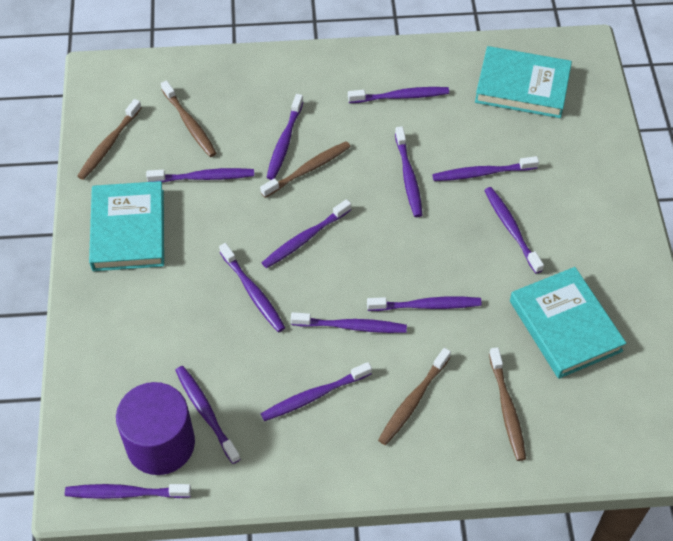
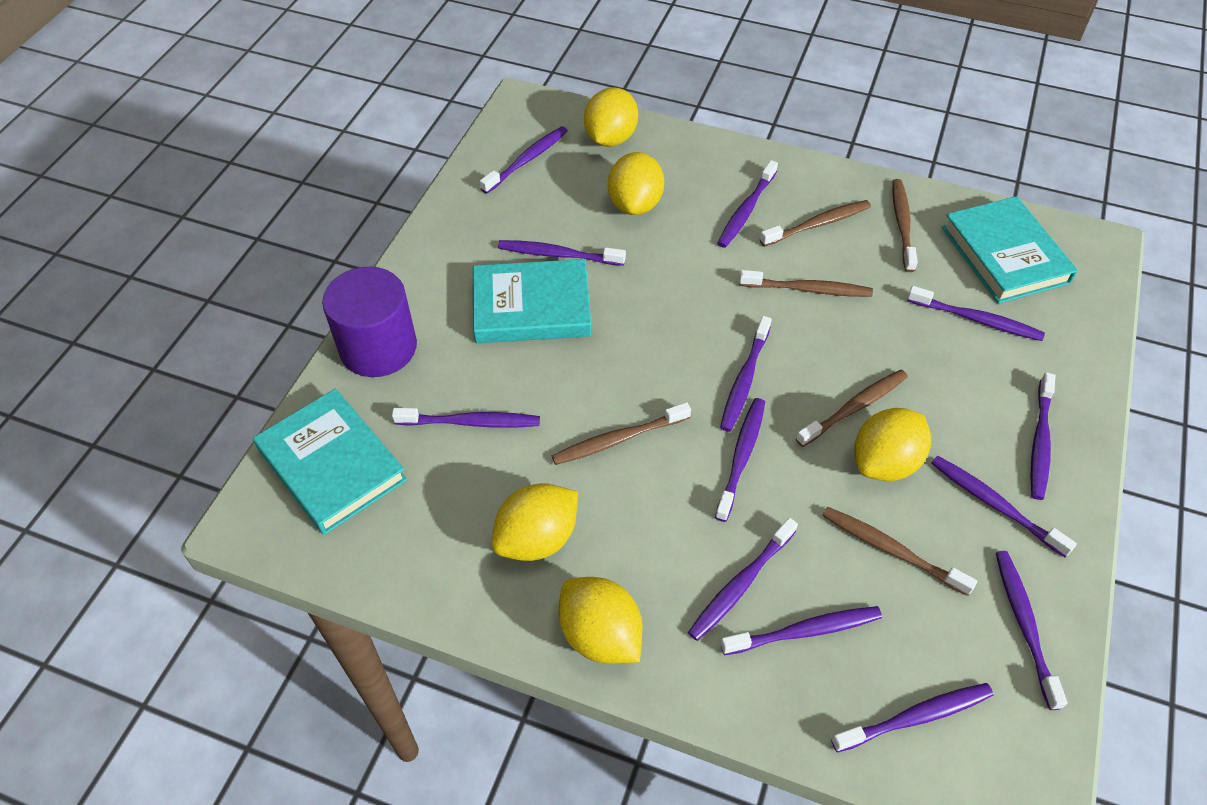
brown toothbrush: 5 -> 6
yellow lemon: 0 -> 5

